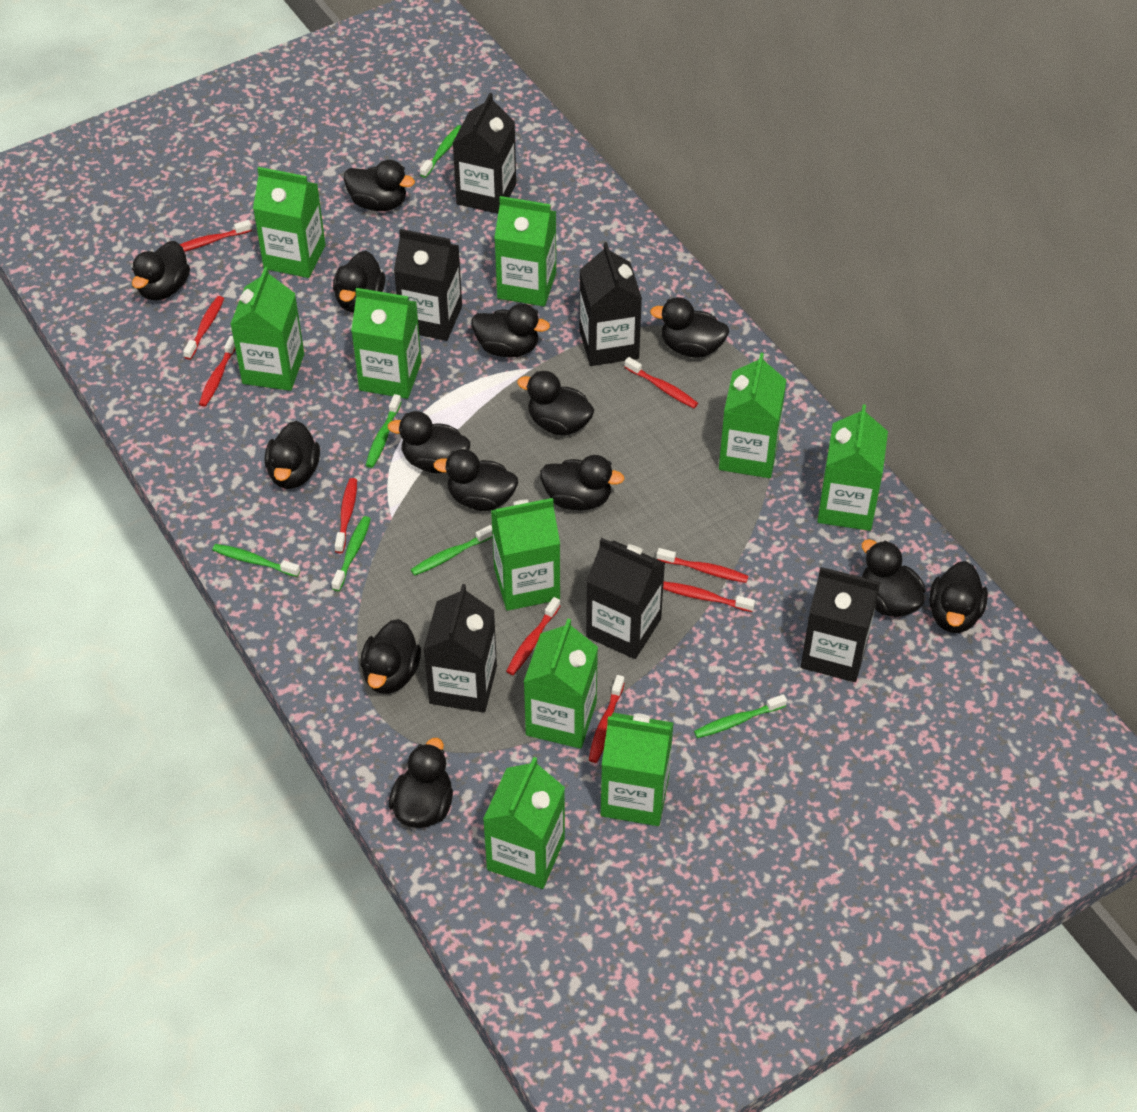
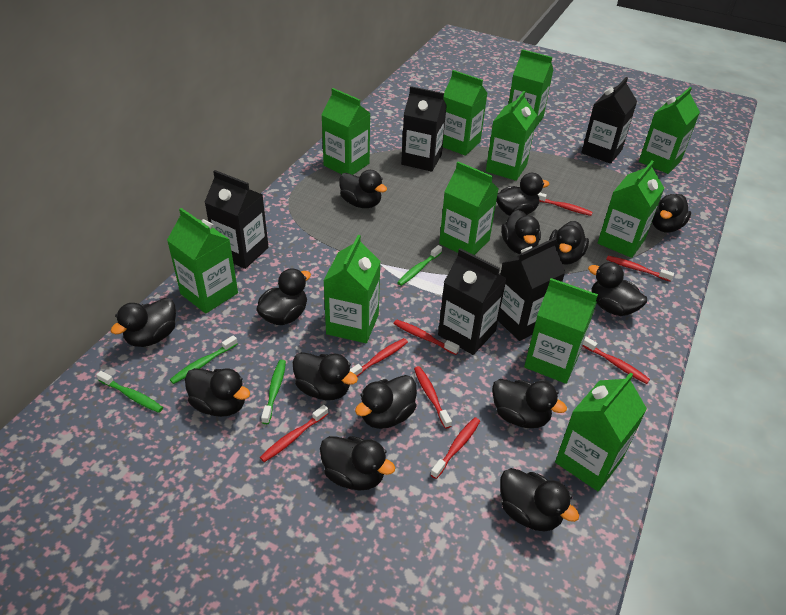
black carton: 6 -> 5
green carton: 10 -> 11
green toothbrush: 6 -> 4
red toothbrush: 9 -> 8

